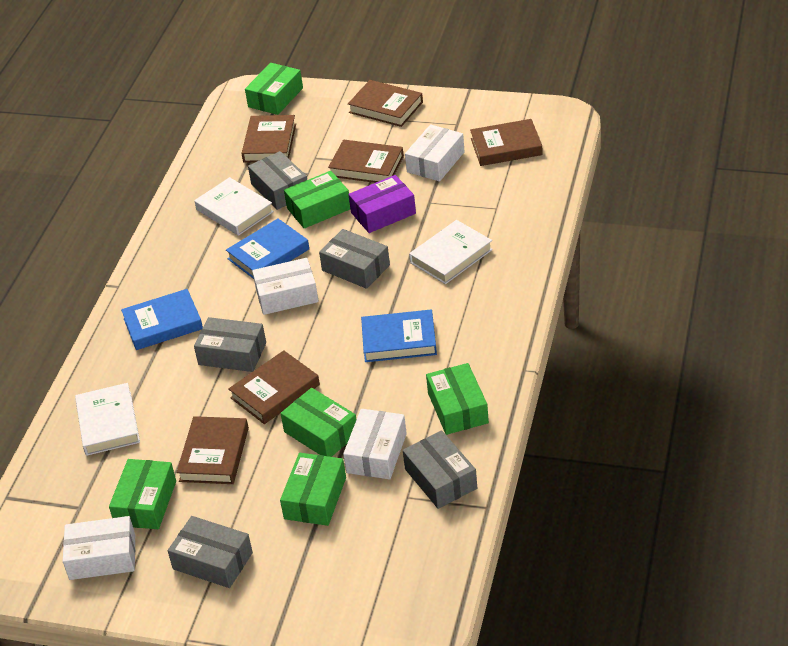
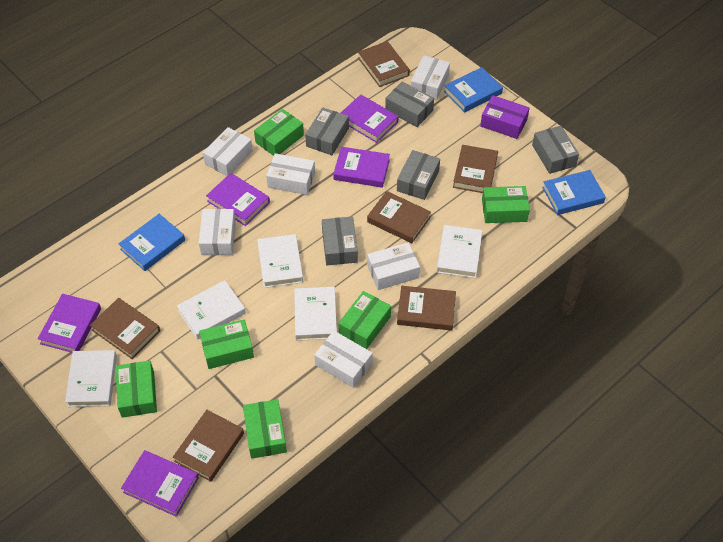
purple book: 0 -> 5
white book: 3 -> 5
white box: 4 -> 6

